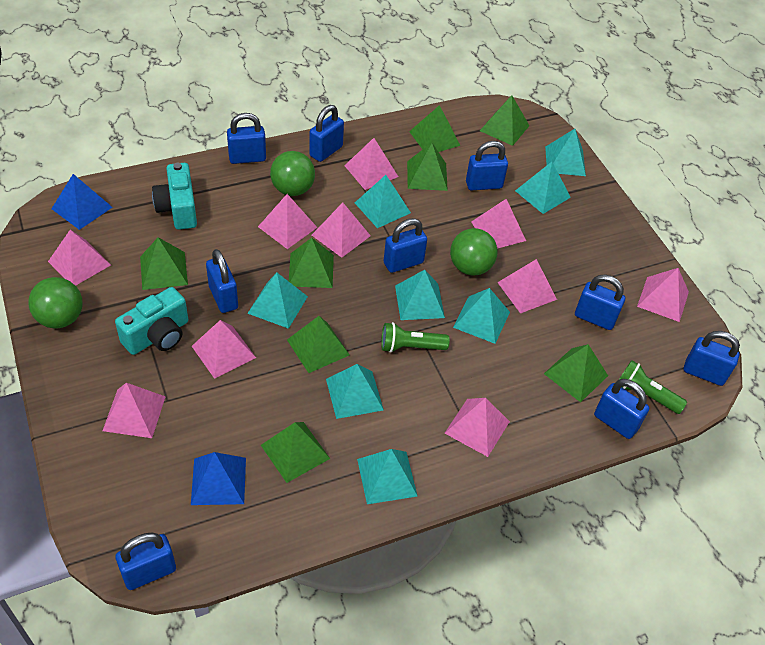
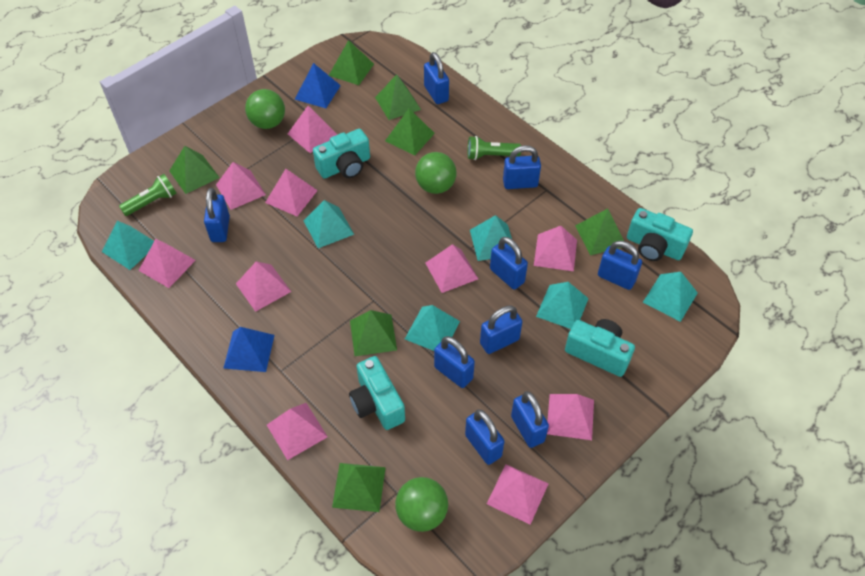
green pyramid: 8 -> 7
turquoise camera: 2 -> 4
turquoise pyramid: 8 -> 6

